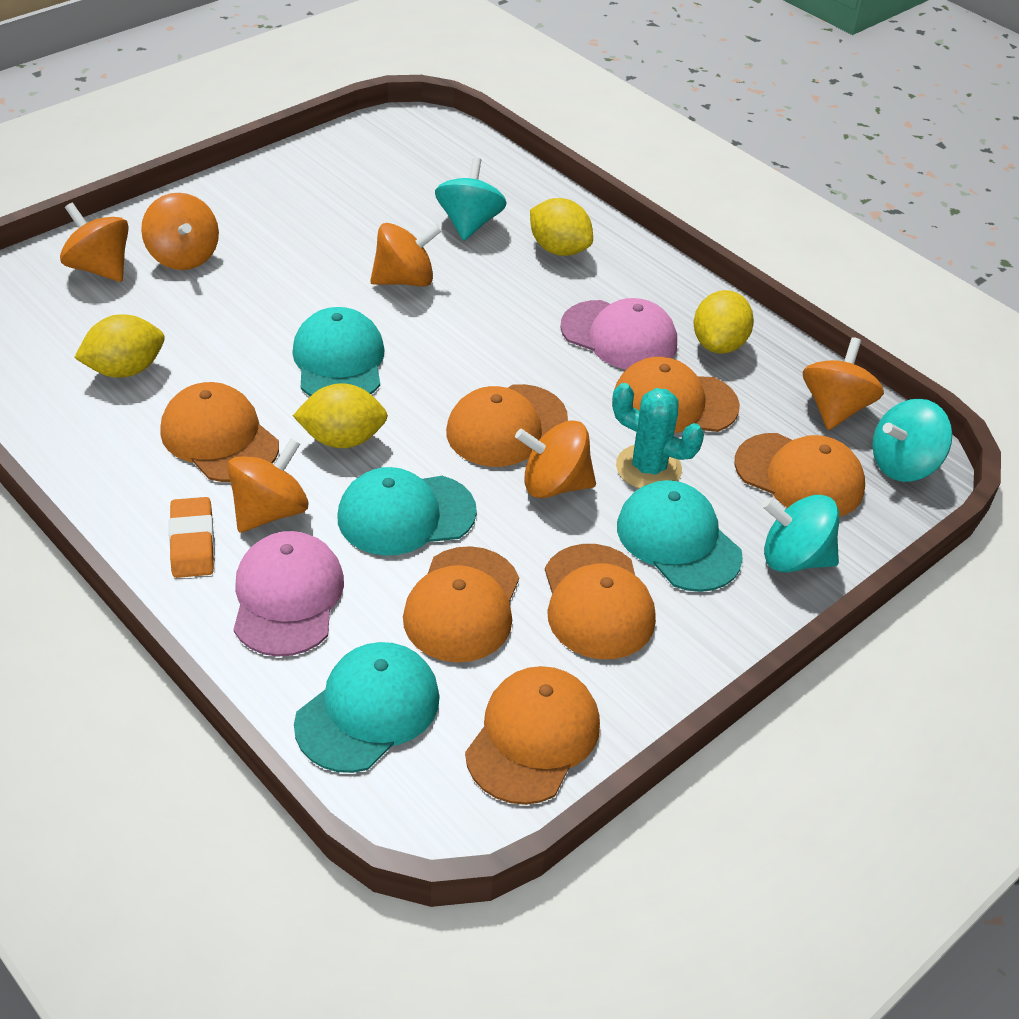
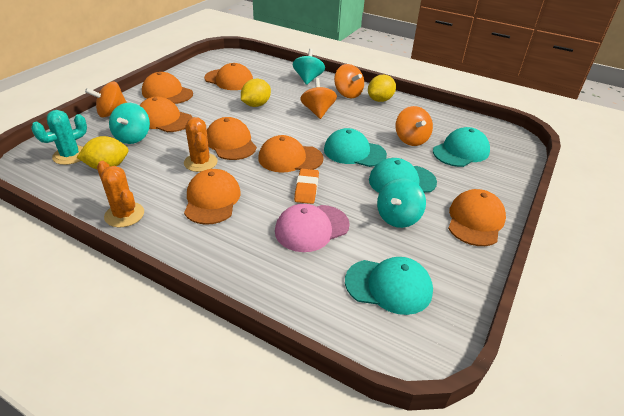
orange cactus: 0 -> 2
orange spinning top: 6 -> 4
pink cap: 2 -> 1
yellow lemon: 4 -> 3

